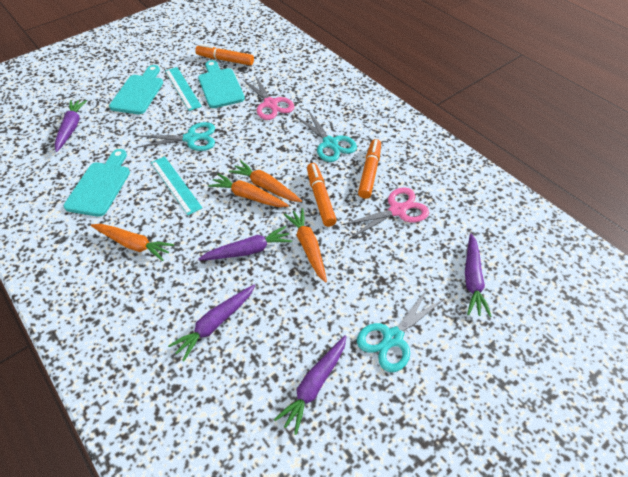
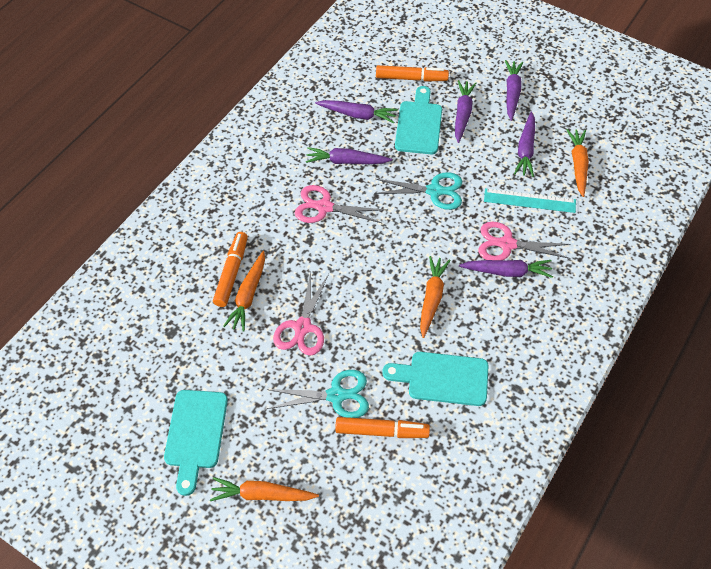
pink scissors: 2 -> 3
purple carrot: 5 -> 6
turquoise ruler: 2 -> 1
turquoise scissors: 3 -> 2

